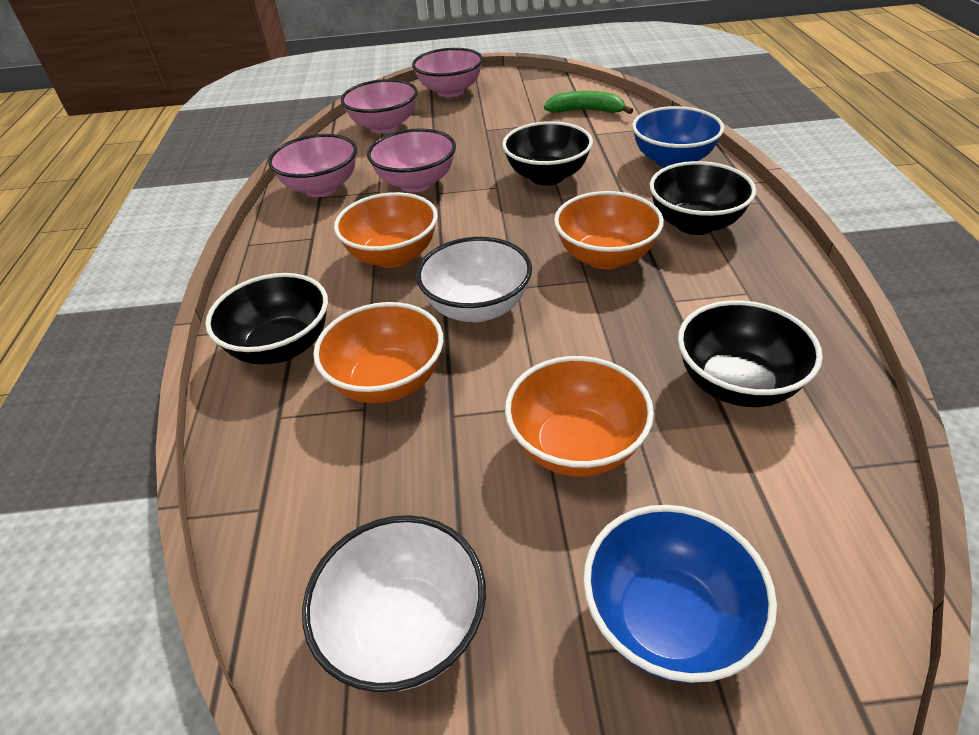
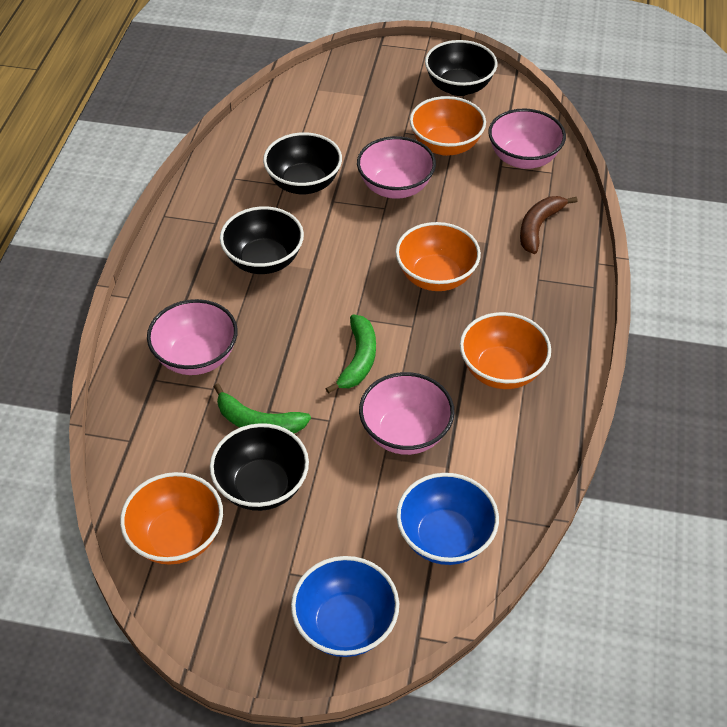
brown banana: 0 -> 1
green banana: 1 -> 2
white bowl: 2 -> 0

